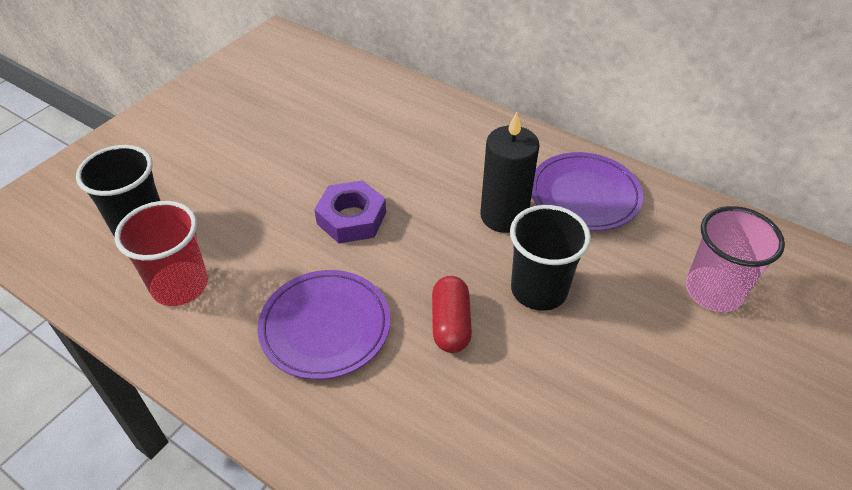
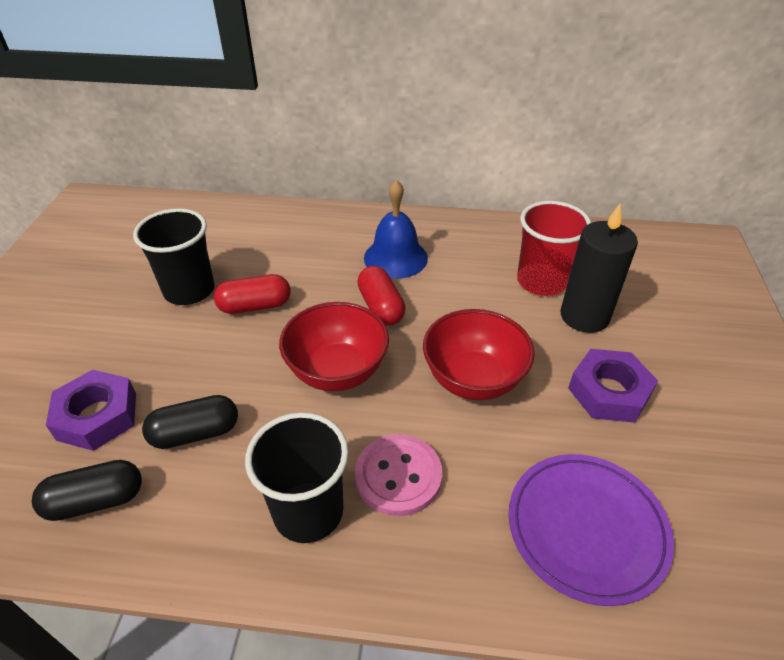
black capsule: 0 -> 2
blue bell: 0 -> 1
pink button: 0 -> 1
pink cup: 1 -> 0
purple nut: 1 -> 2
purple plate: 2 -> 1
red bowl: 0 -> 2
red capsule: 1 -> 2

